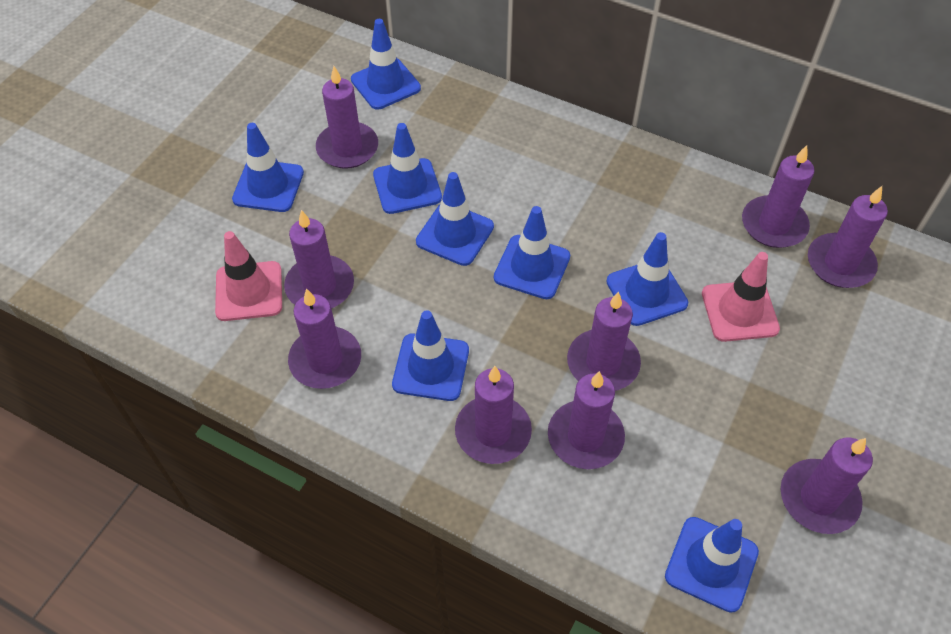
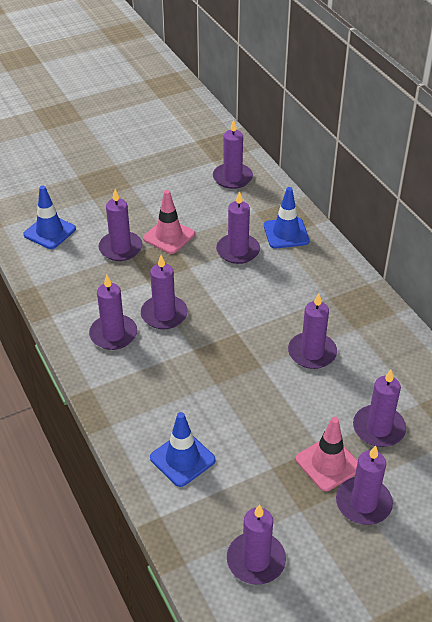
blue traffic cone: 8 -> 3

